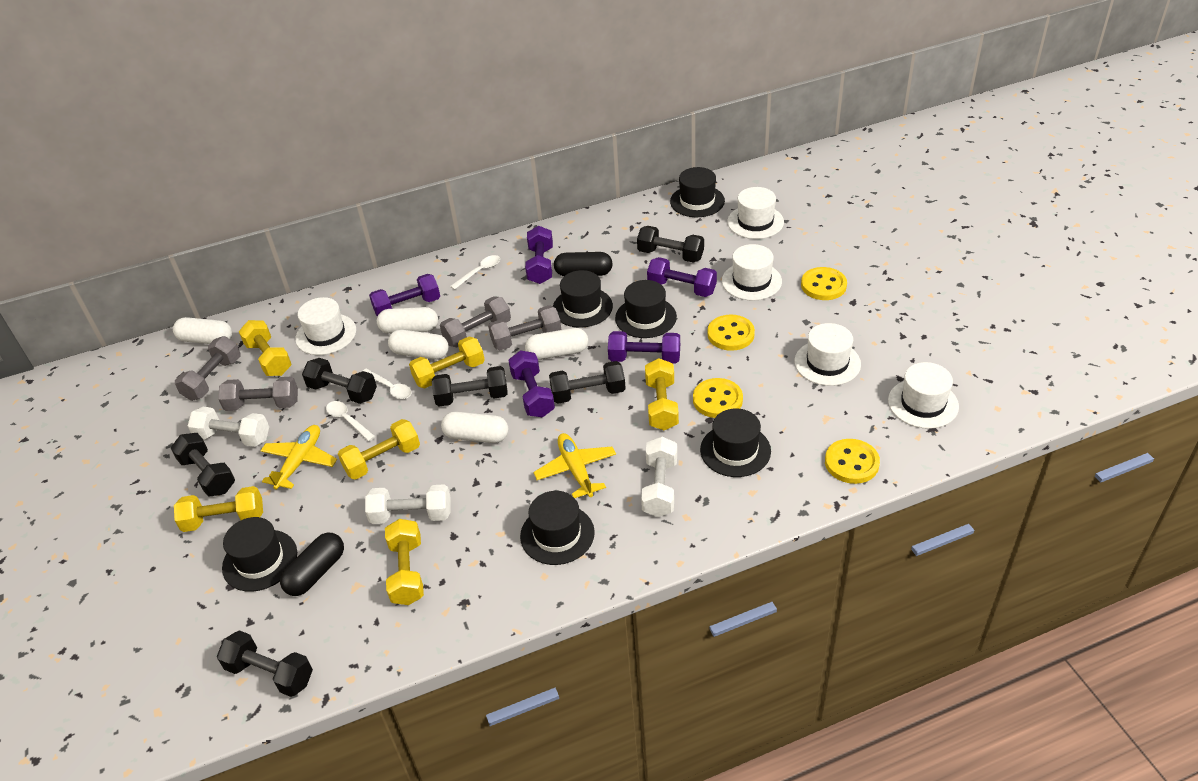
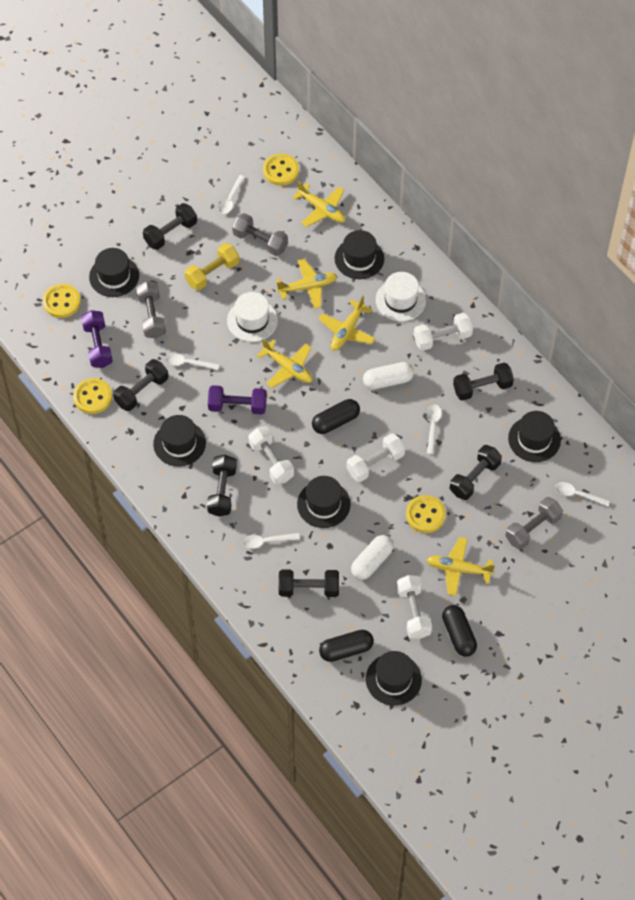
black capsule: 2 -> 3
grey dumbbell: 4 -> 3
purple dumbbell: 5 -> 2
white capsule: 5 -> 2
white dumbbell: 3 -> 4
white hat: 5 -> 2
white spoon: 3 -> 5
yellow dumbbell: 6 -> 1
yellow plane: 2 -> 5

